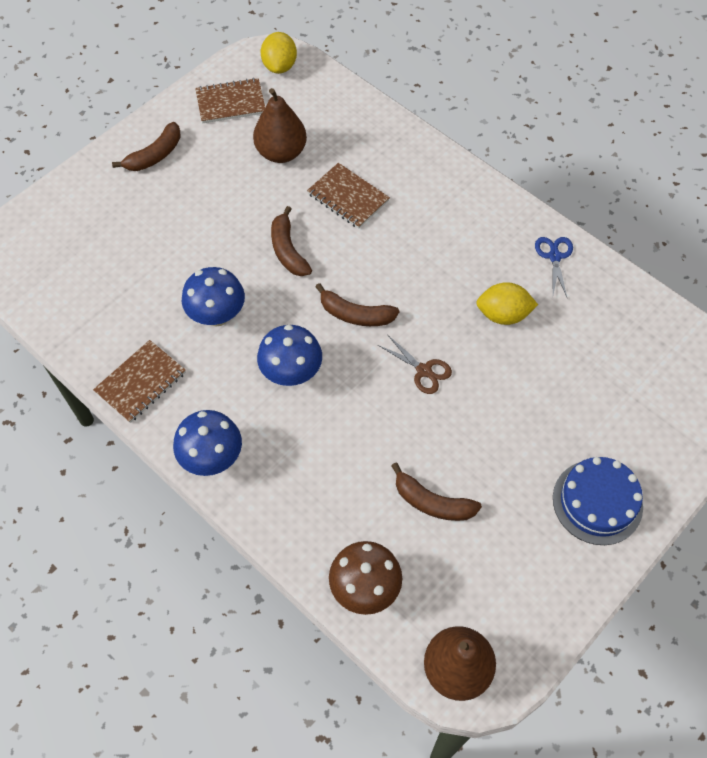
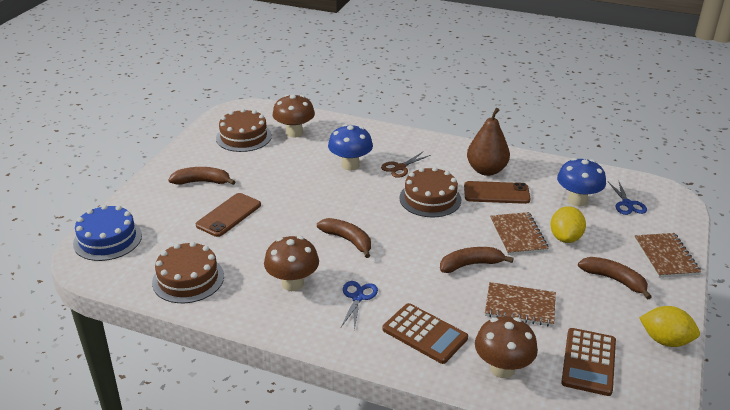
blue mushroom: 3 -> 2
blue scissors: 1 -> 2
brown cake: 0 -> 3
brown calculator: 0 -> 2
brown mushroom: 1 -> 3
brown pear: 2 -> 1
brown phone: 0 -> 2

